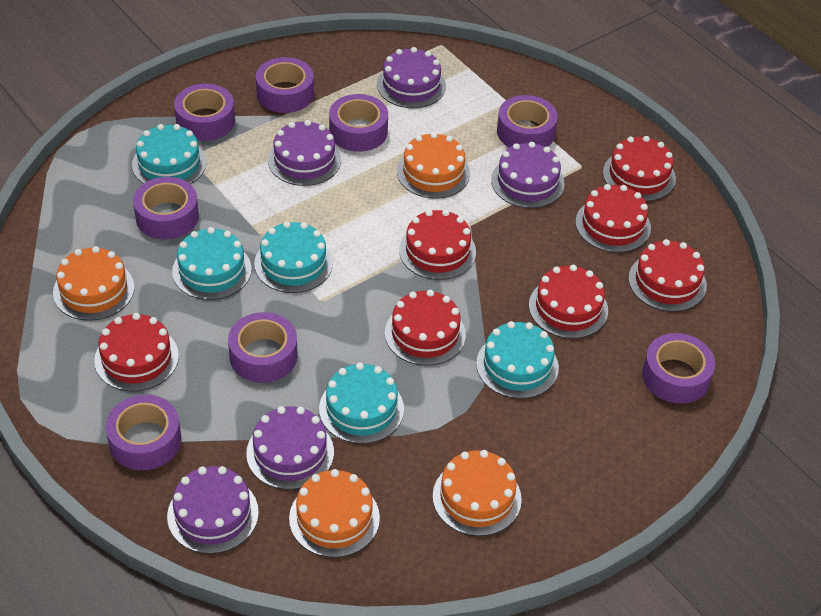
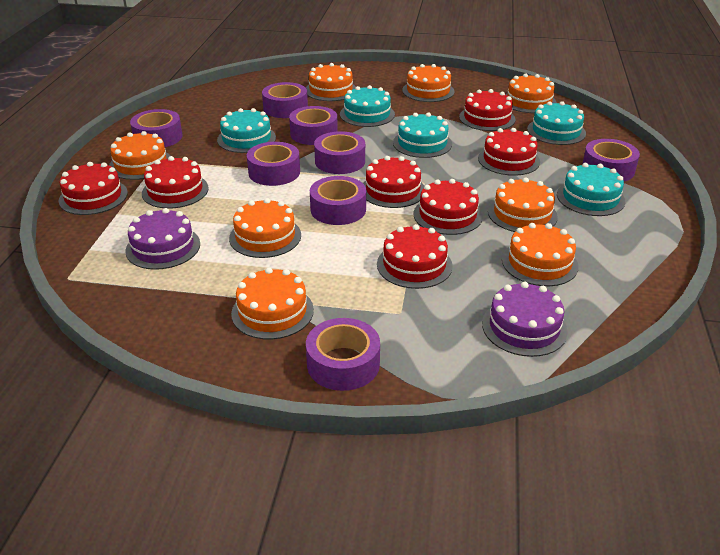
orange cake: 4 -> 8
purple cake: 5 -> 2

